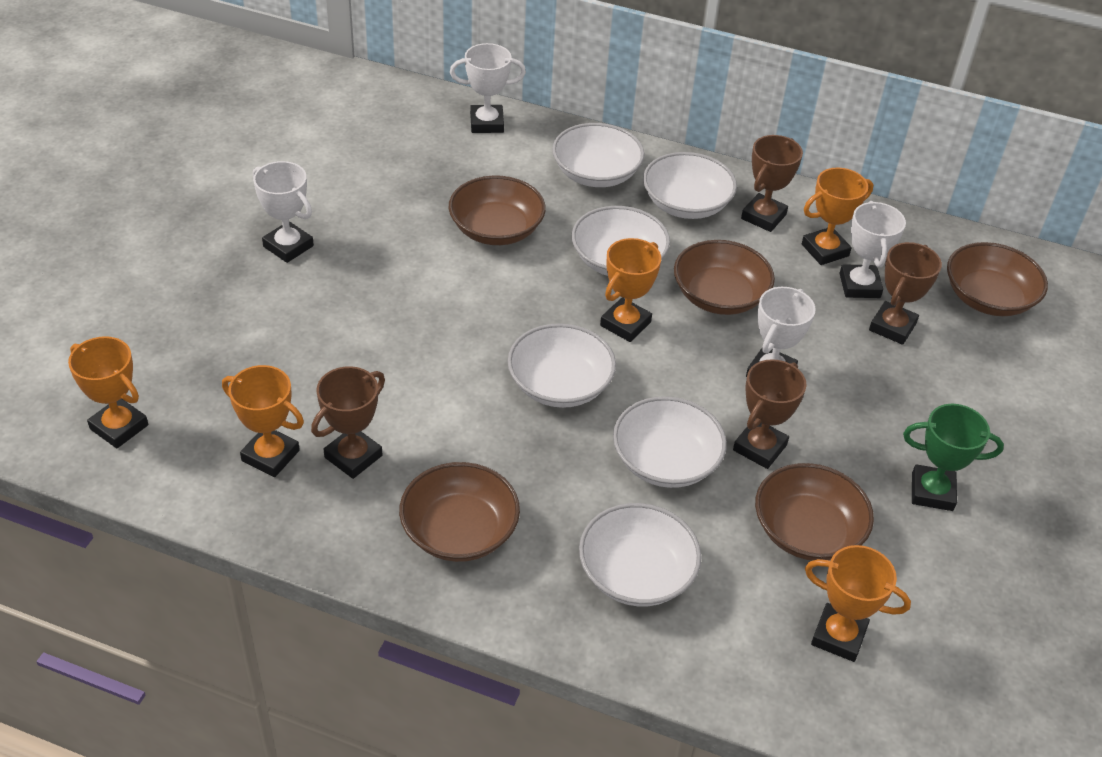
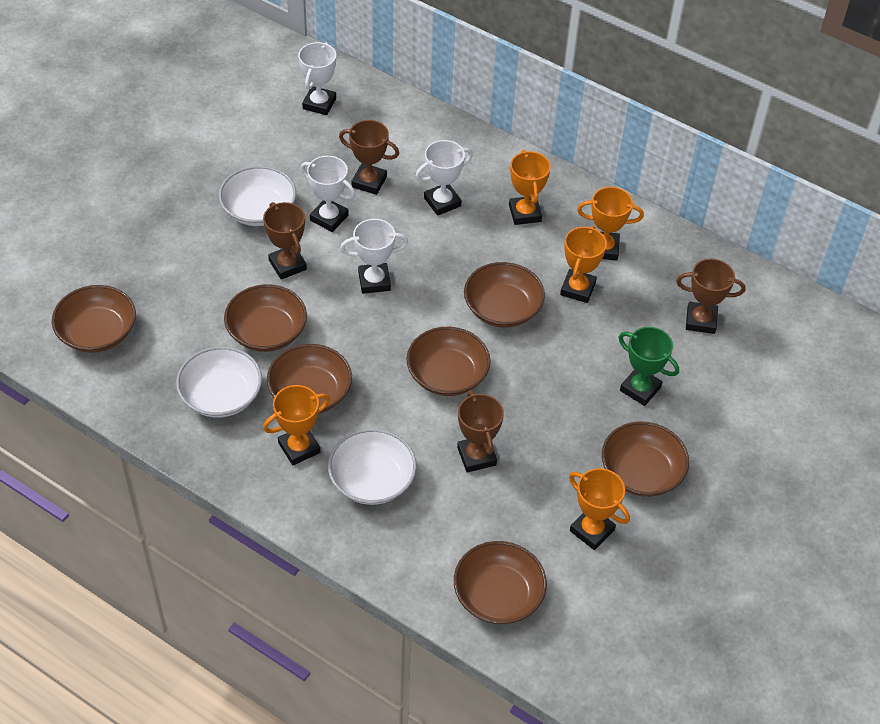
brown bowl: 5 -> 7
white bowl: 6 -> 3

